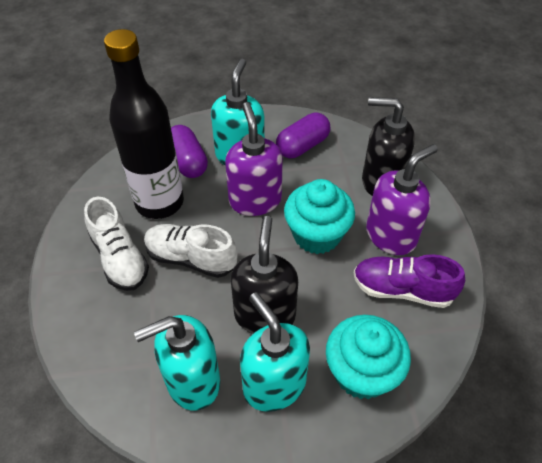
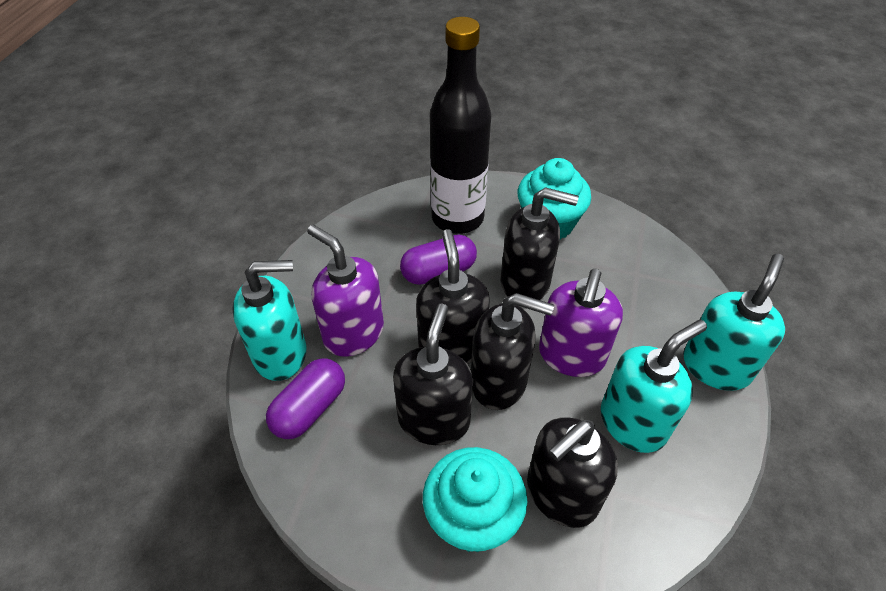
black soap dispenser: 2 -> 5
purple shoe: 1 -> 0
white shoe: 2 -> 0

